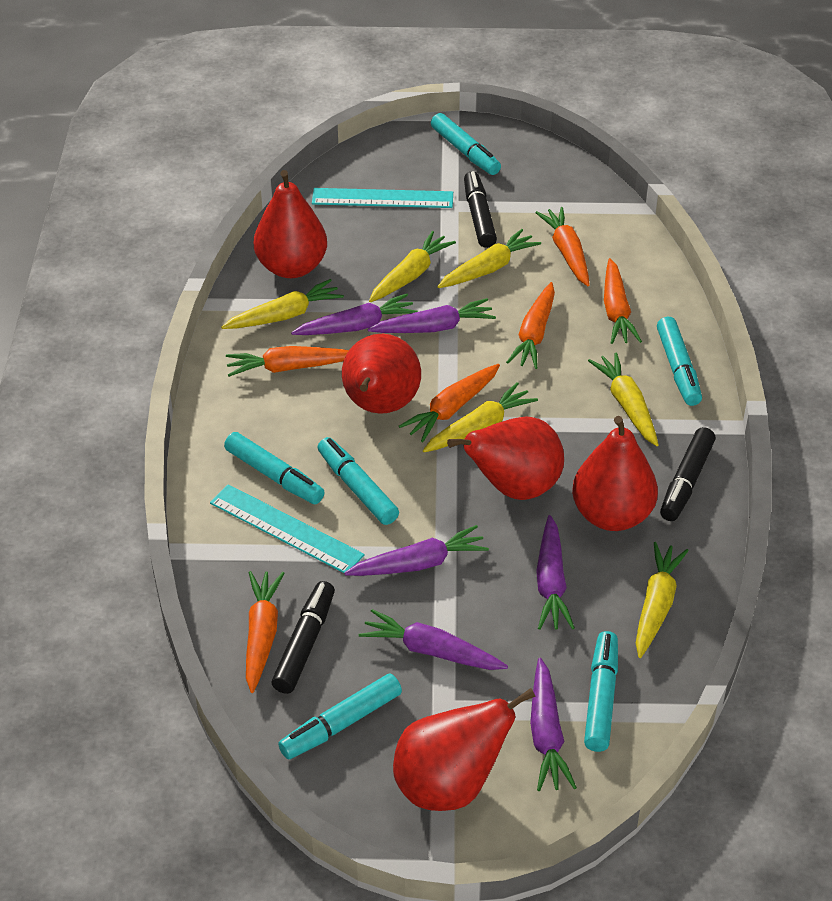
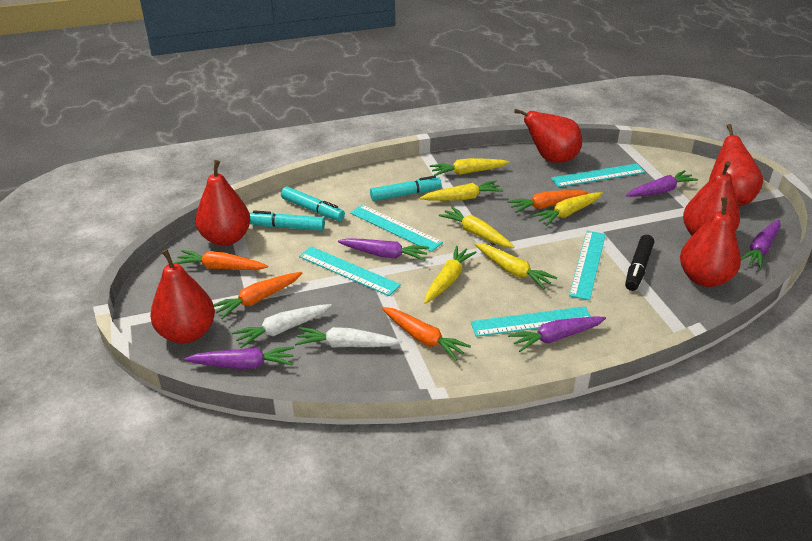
black marker: 3 -> 1
orange carrot: 6 -> 4
purple carrot: 6 -> 5
red pear: 5 -> 6
turquoise marker: 6 -> 3
turquoise ruler: 2 -> 5
white carrot: 0 -> 2

